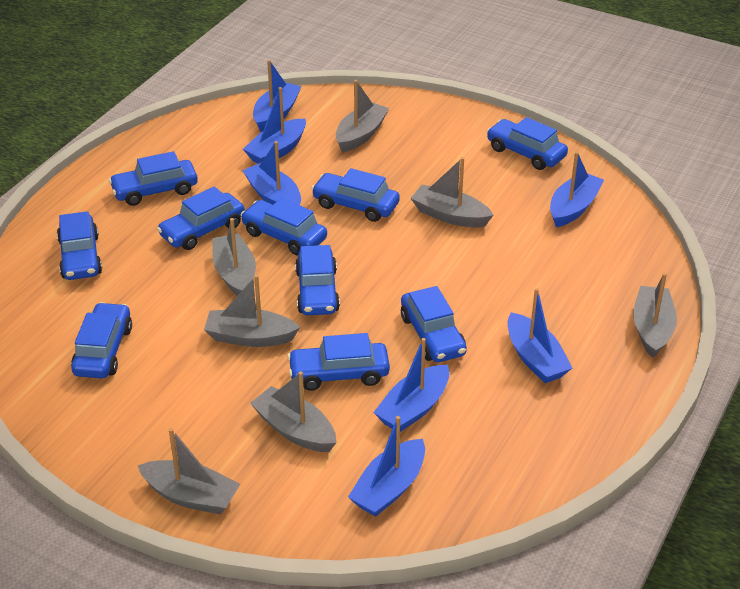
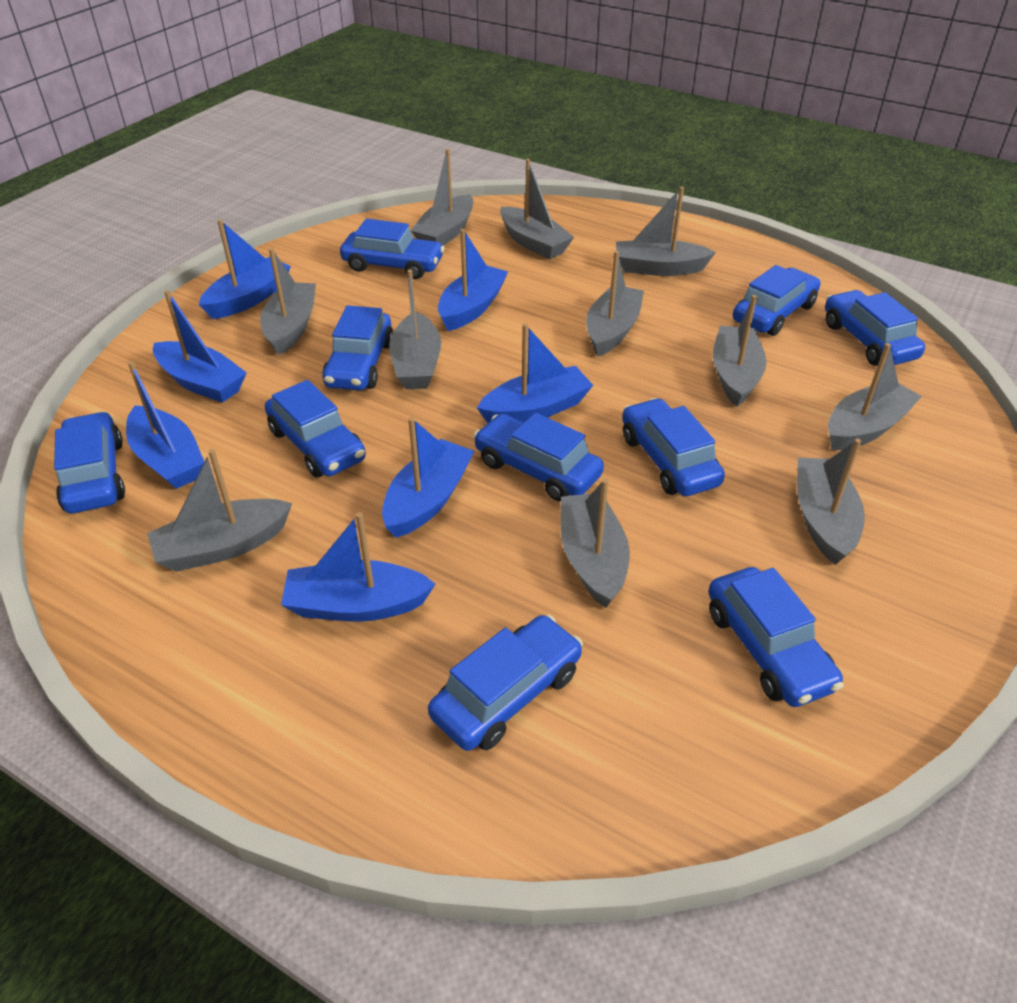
grey boat: 7 -> 11

